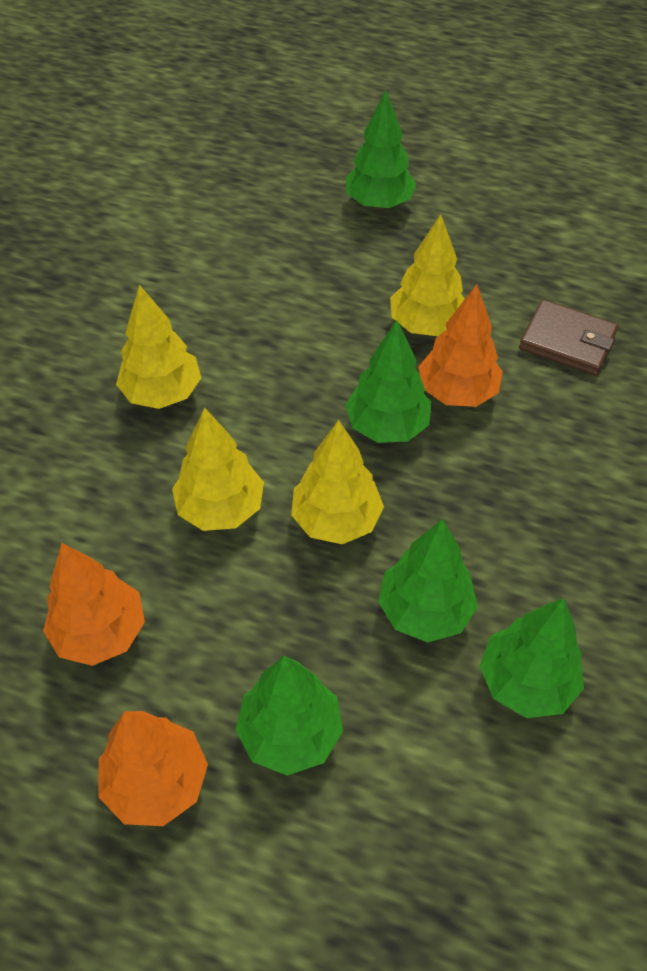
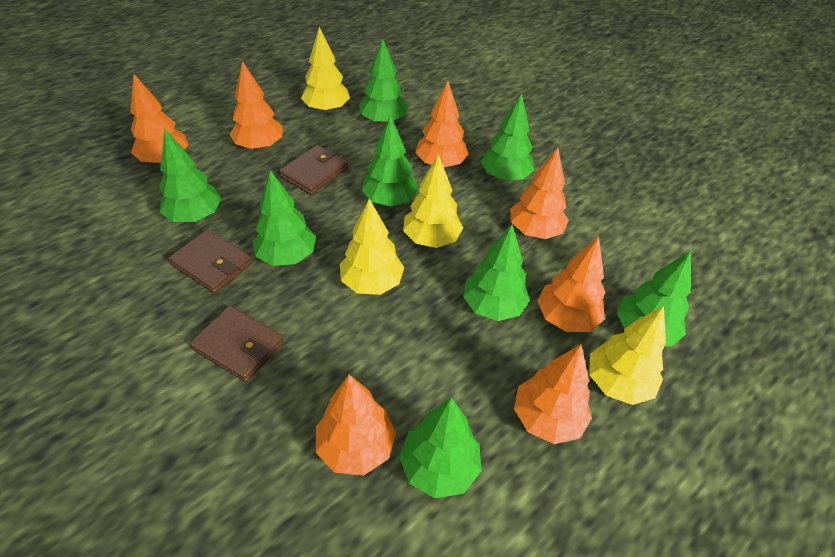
brown wallet: 1 -> 3
green tree: 5 -> 8
orange tree: 3 -> 7

